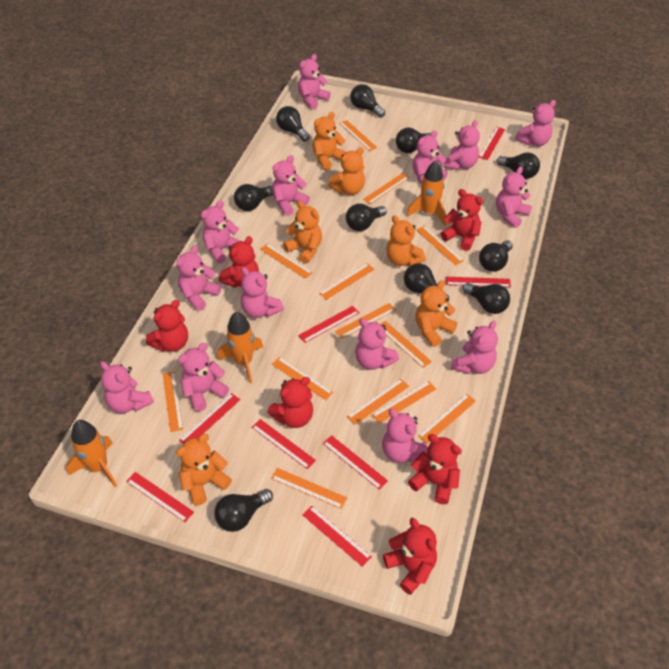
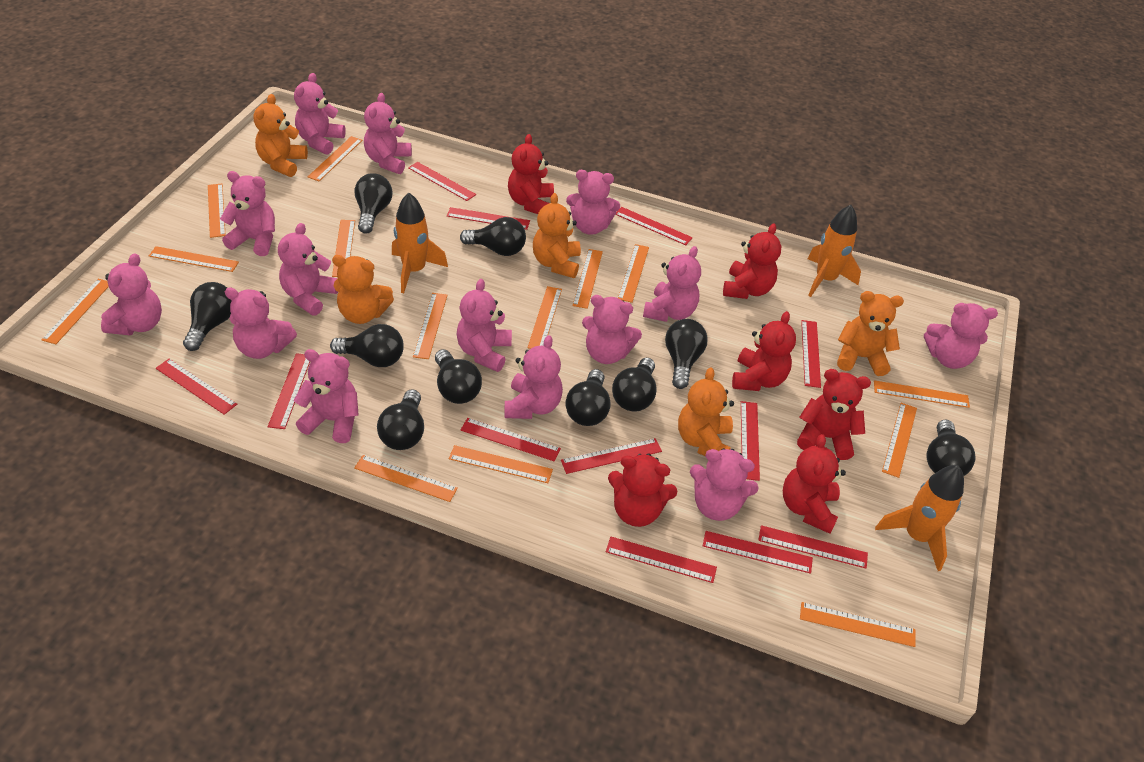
orange ruler: 13 -> 14
orange teddy bear: 6 -> 5
red ruler: 8 -> 12

